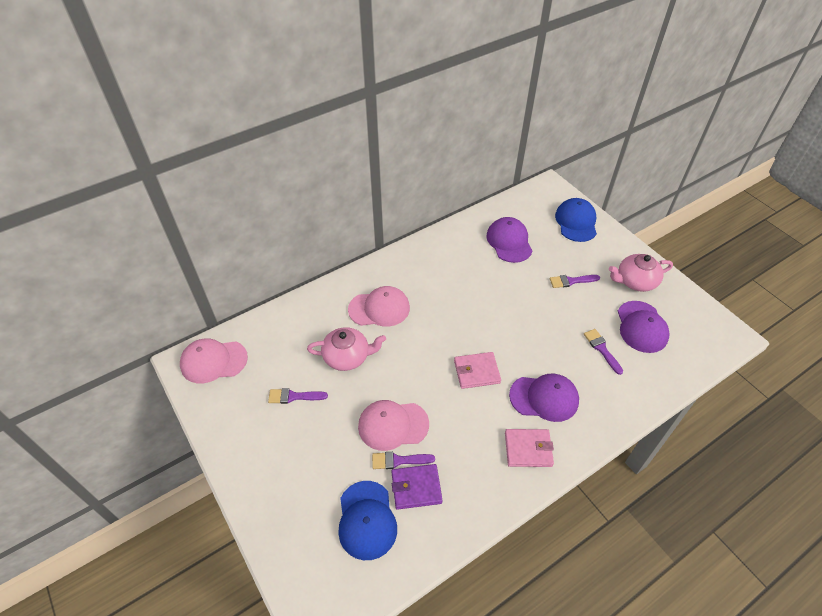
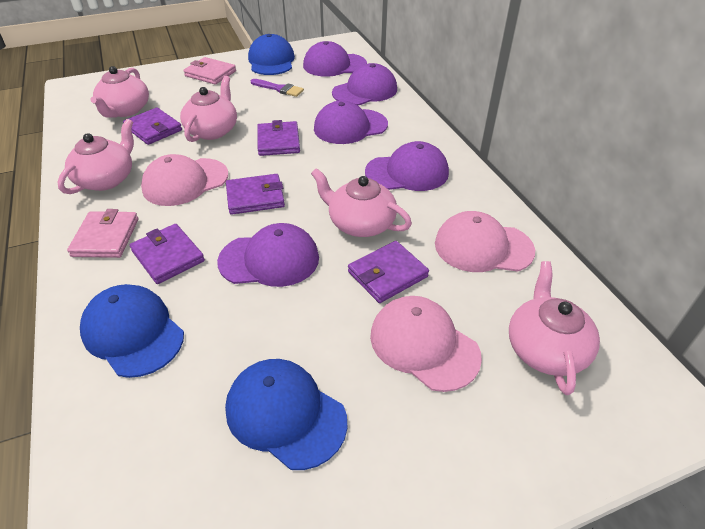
blue cap: 2 -> 3
pink teapot: 2 -> 5
purple brush: 4 -> 1
purple cap: 3 -> 5
purple wallet: 1 -> 5

